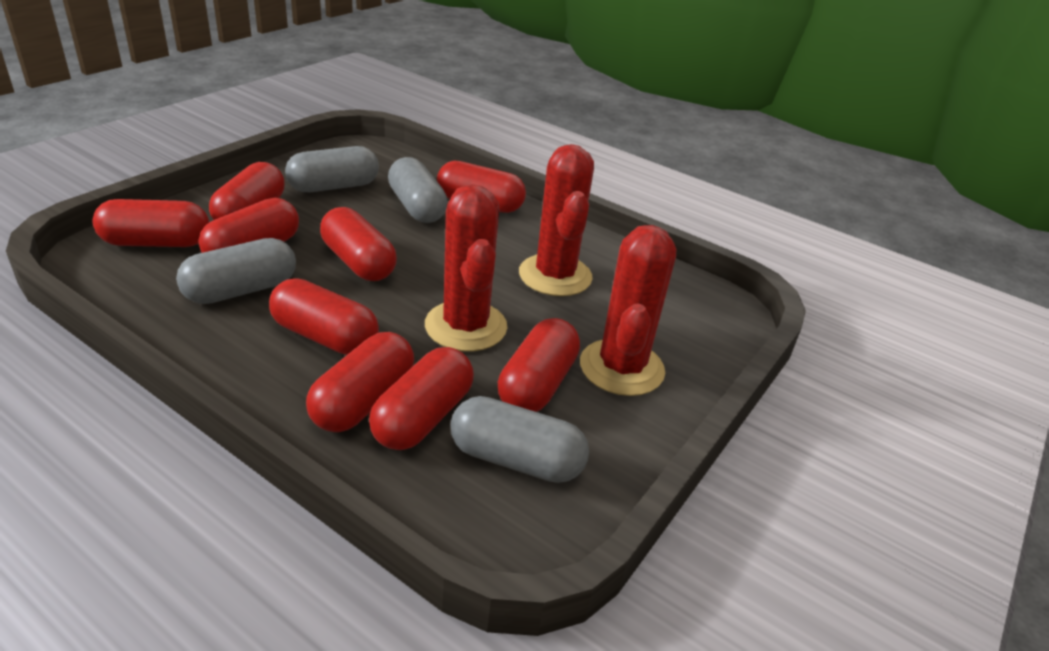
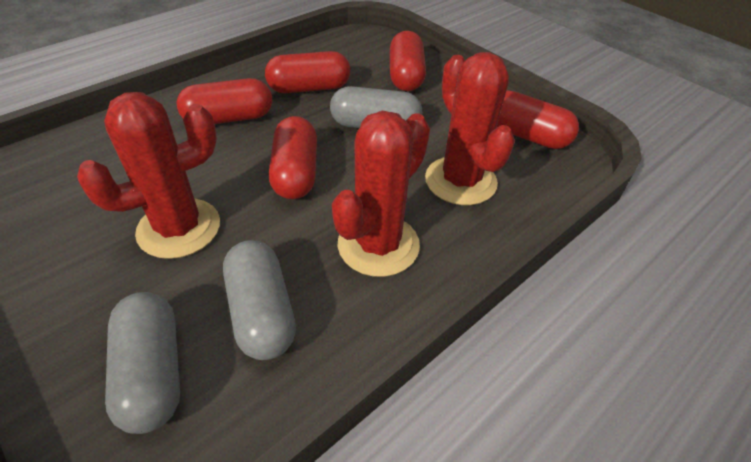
grey capsule: 4 -> 3
red capsule: 9 -> 5

